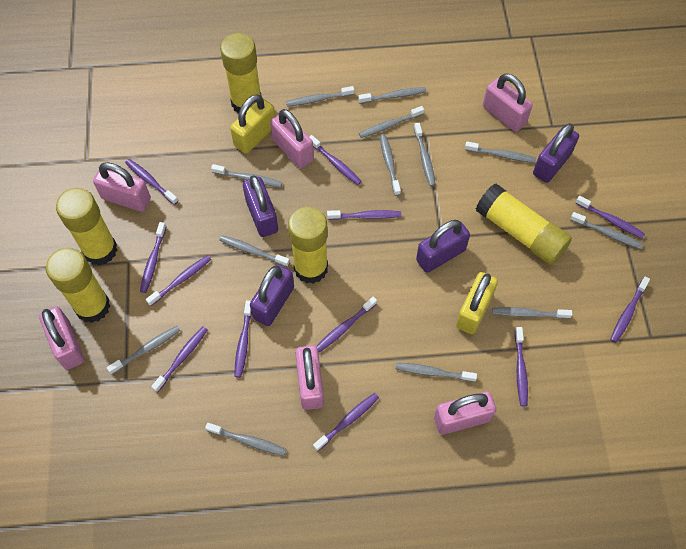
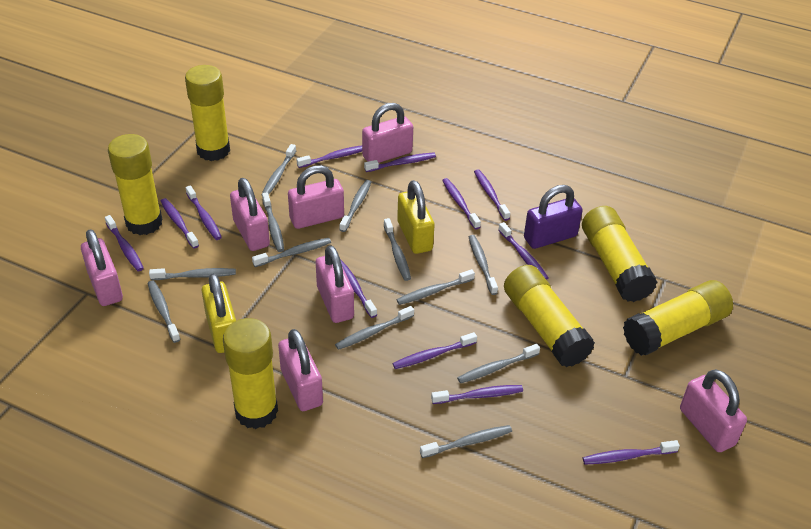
grey toothbrush: 13 -> 12
pink padlock: 6 -> 7
purple padlock: 4 -> 1
yellow glue stick: 5 -> 6

